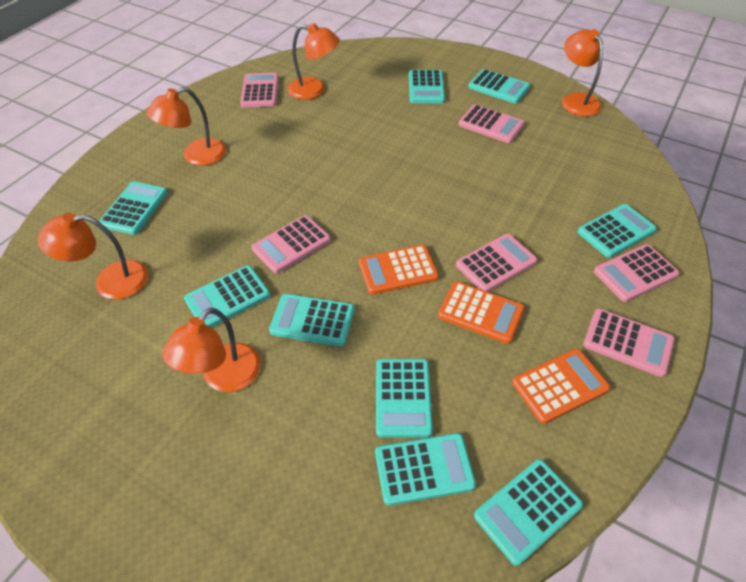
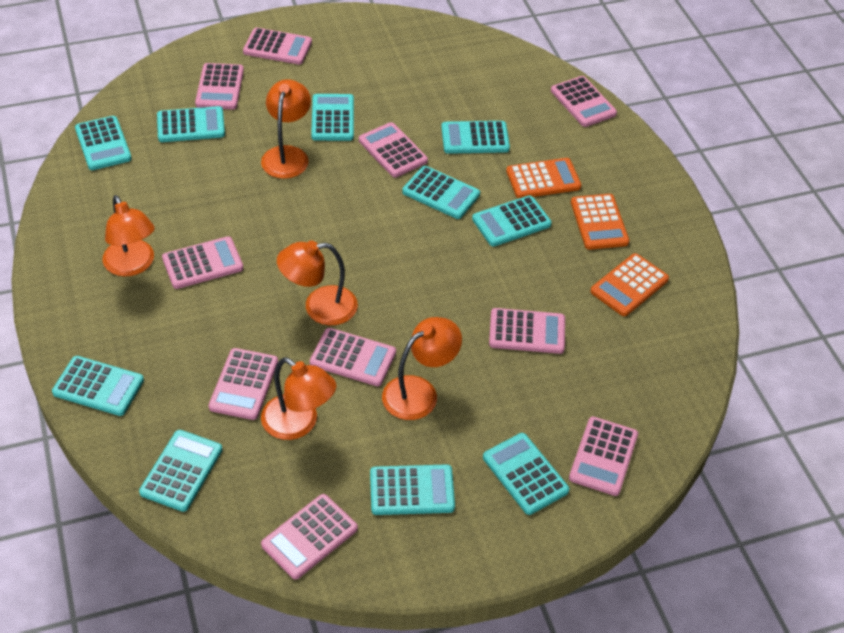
pink calculator: 6 -> 10
turquoise calculator: 9 -> 10

